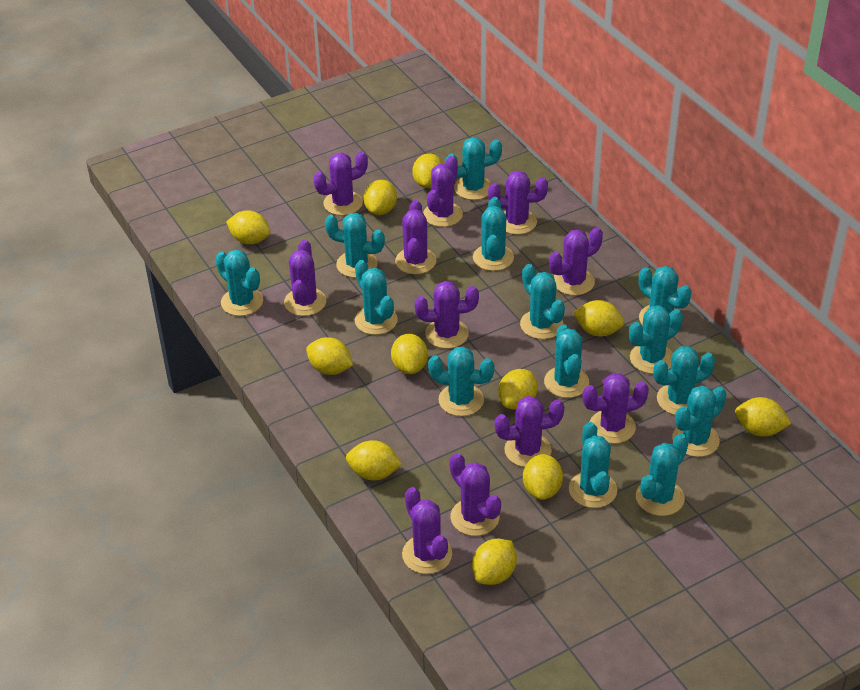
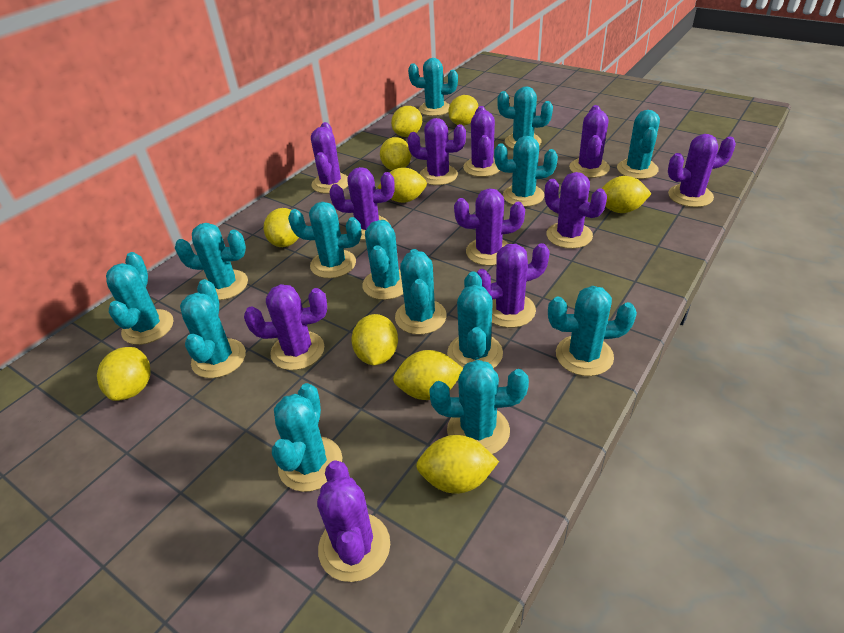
yellow lemon: 11 -> 10

